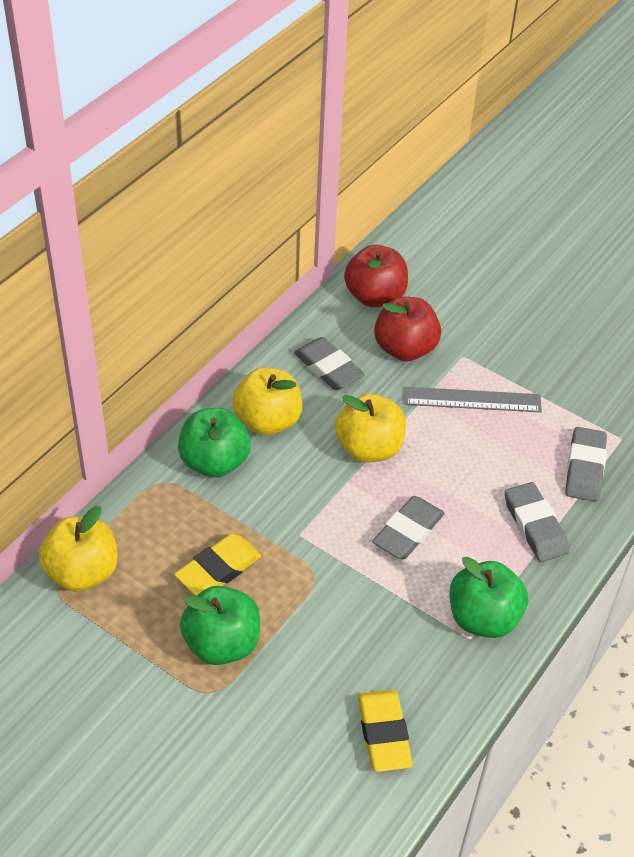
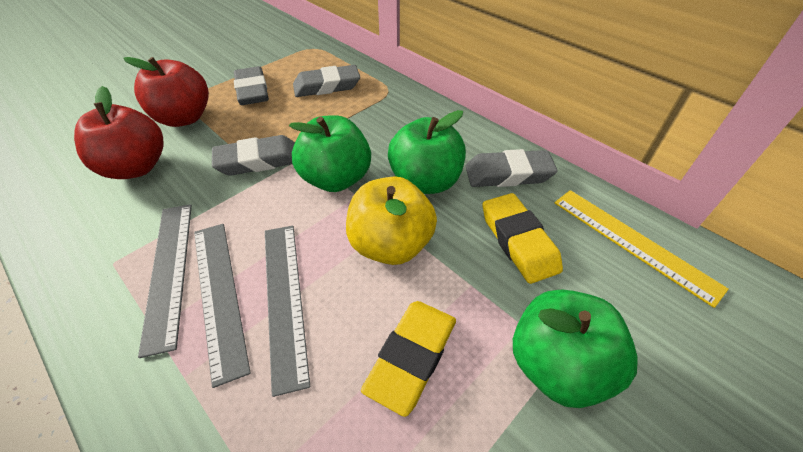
grey ruler: 1 -> 3
yellow apple: 3 -> 1
yellow ruler: 0 -> 1

